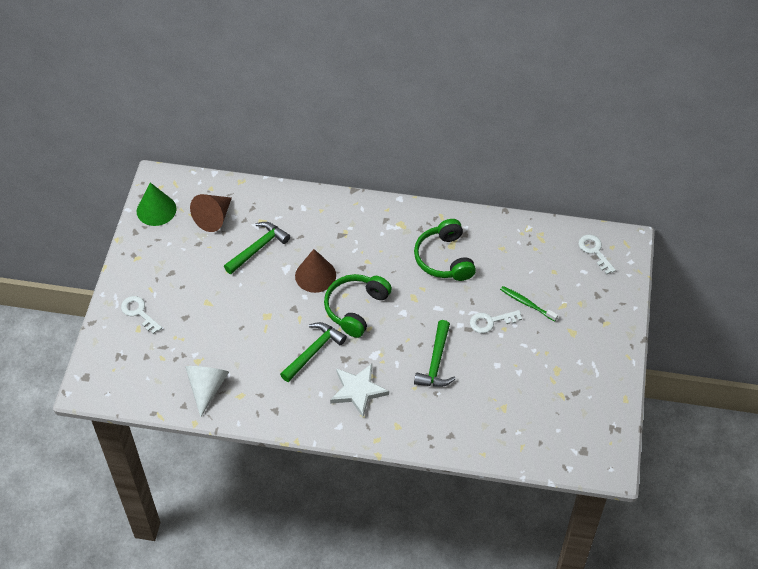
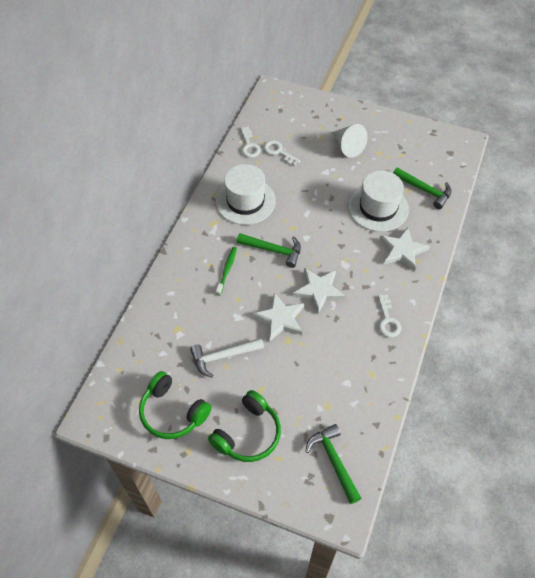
brown cone: 2 -> 0
green cone: 1 -> 0
white hammer: 0 -> 1
white hat: 0 -> 2
white star: 1 -> 3

